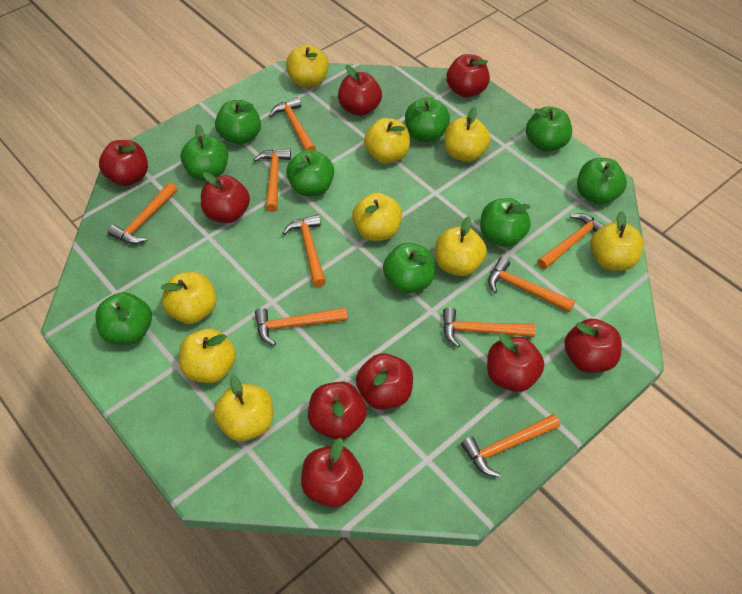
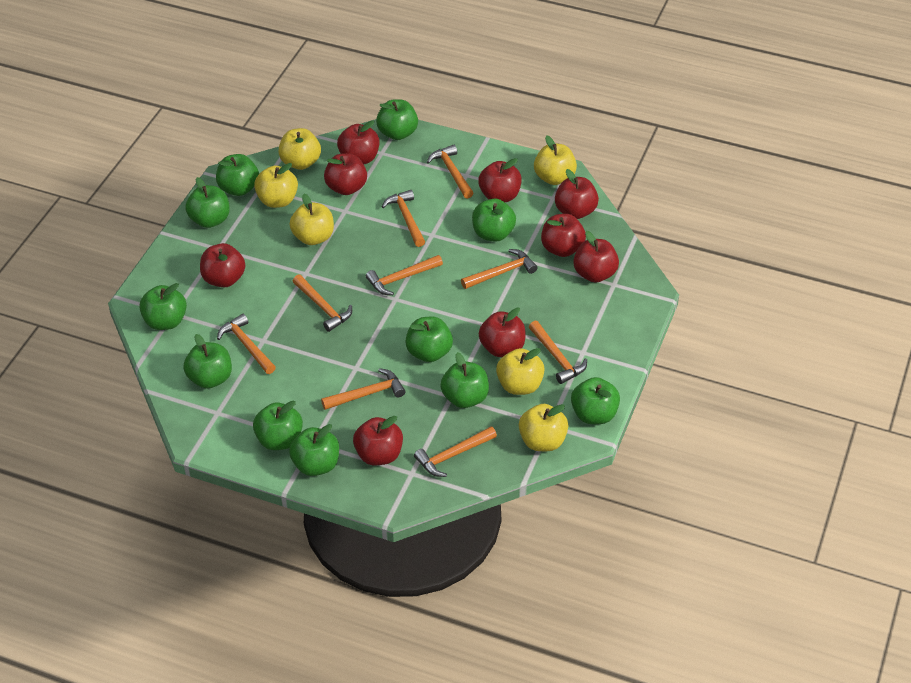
green apple: 9 -> 11
yellow apple: 9 -> 6

